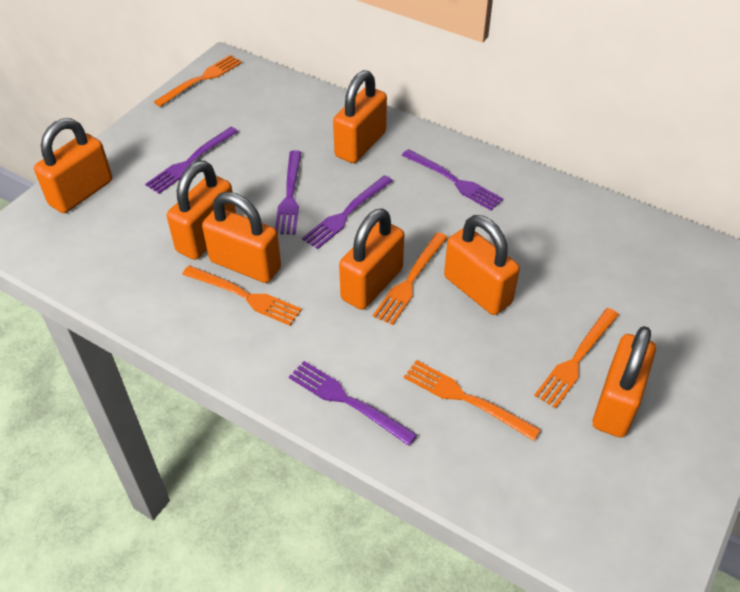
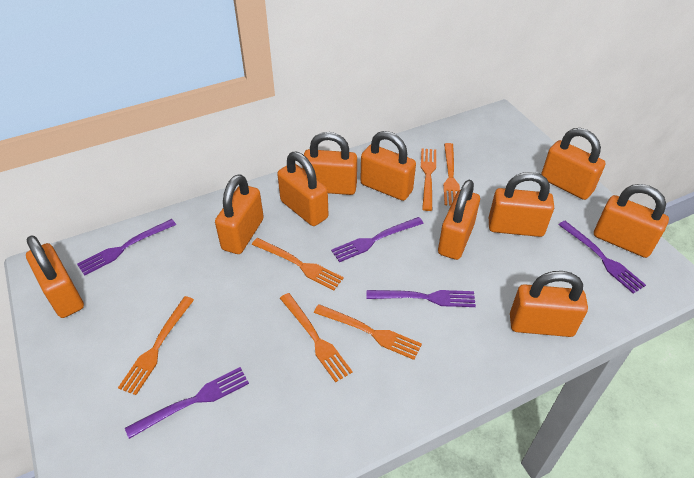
orange fork: 5 -> 6
orange padlock: 7 -> 10

